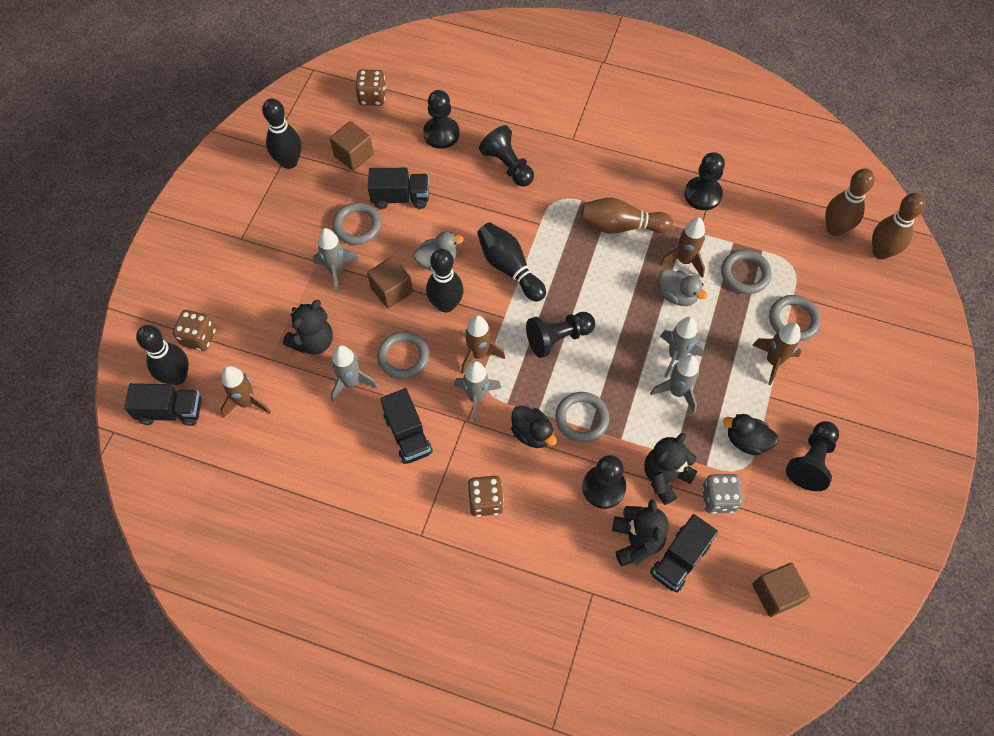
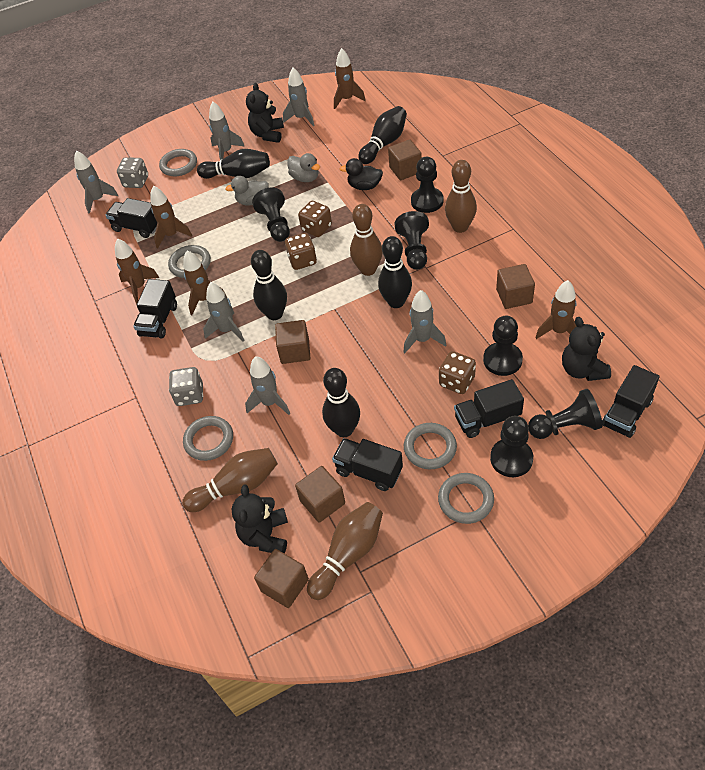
black bowling pin: 4 -> 5
black duck: 2 -> 1
black truck: 4 -> 5
brown bowling pin: 3 -> 4
brown cube: 3 -> 5
brown rocket: 4 -> 5
grey dice: 1 -> 2
grey rocket: 5 -> 6

